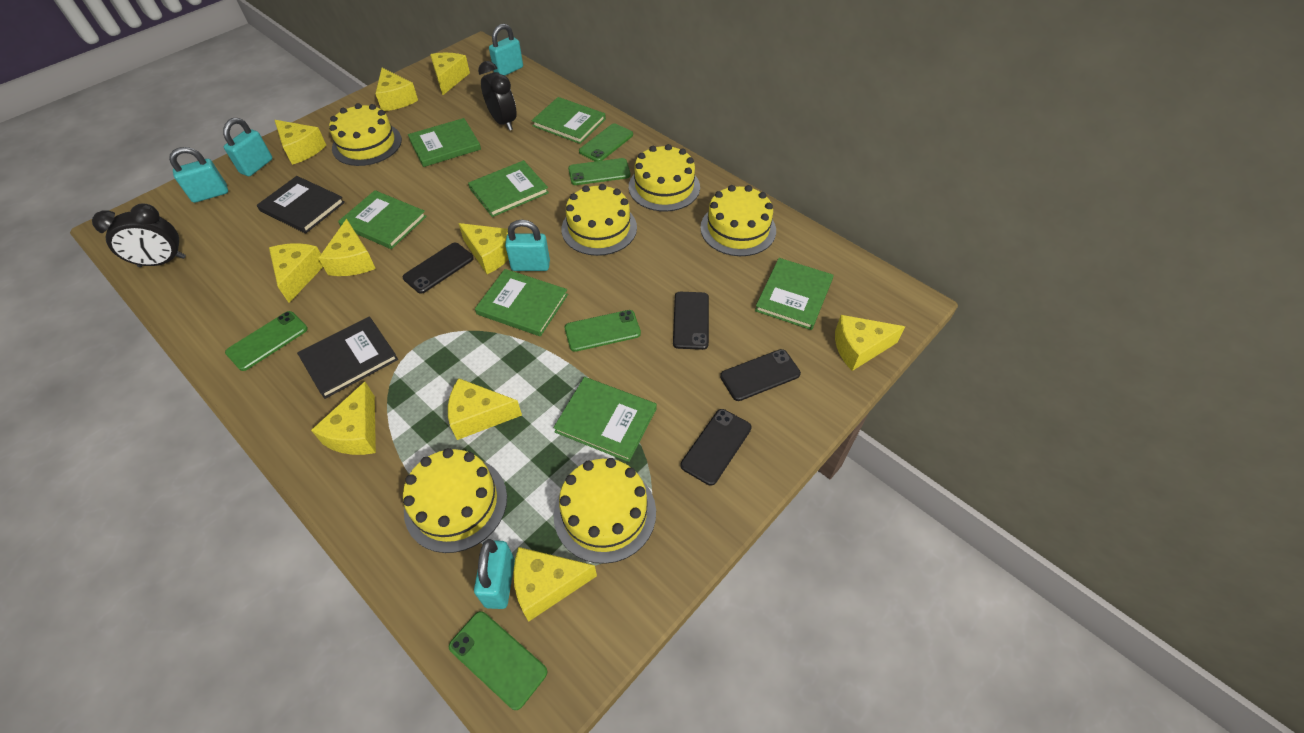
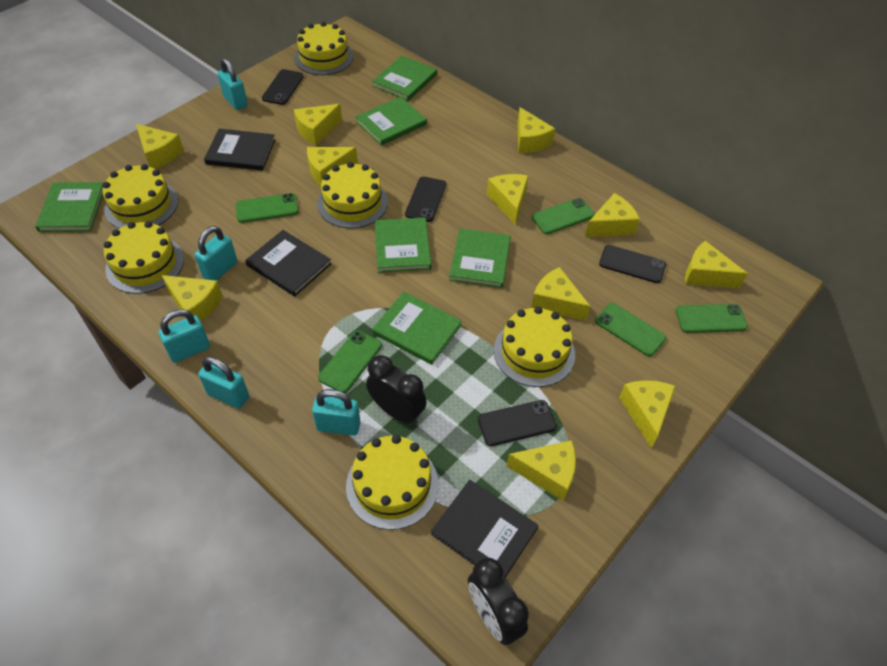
black book: 2 -> 3
green book: 7 -> 6
yellow cheese: 10 -> 11

